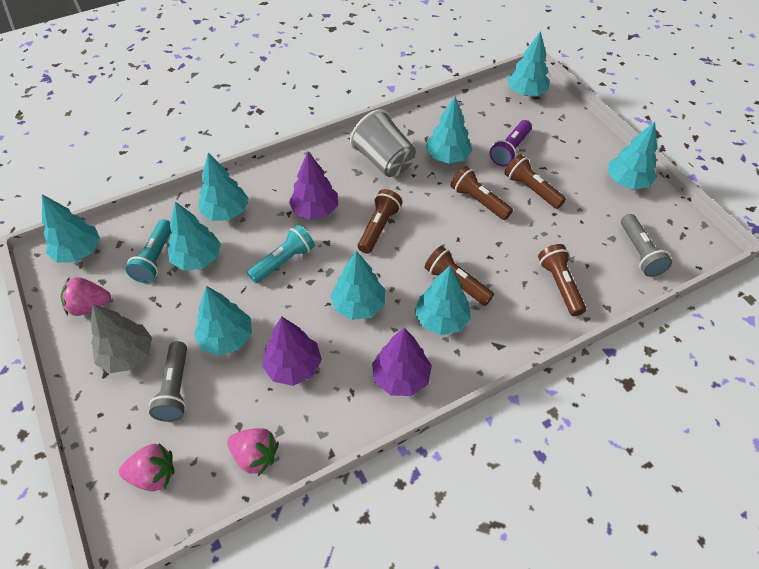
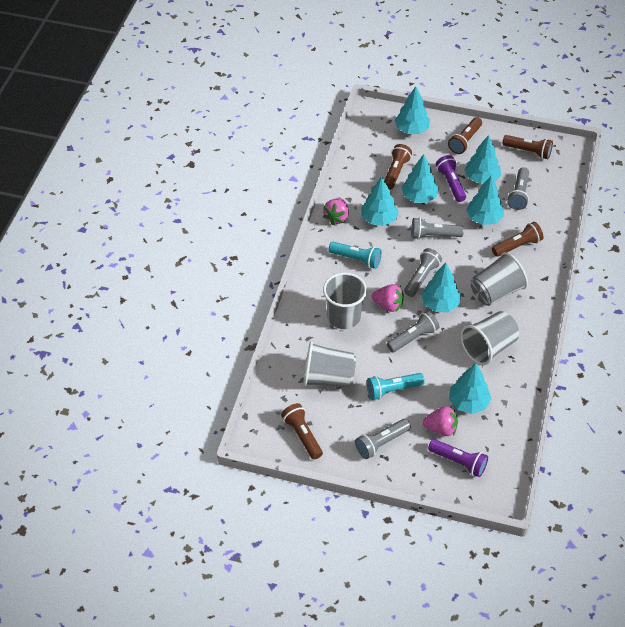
grey cup: 1 -> 4
grey flashlight: 2 -> 5
grey tree: 1 -> 0
purple flashlight: 1 -> 2
purple tree: 3 -> 0
turquoise tree: 9 -> 7

